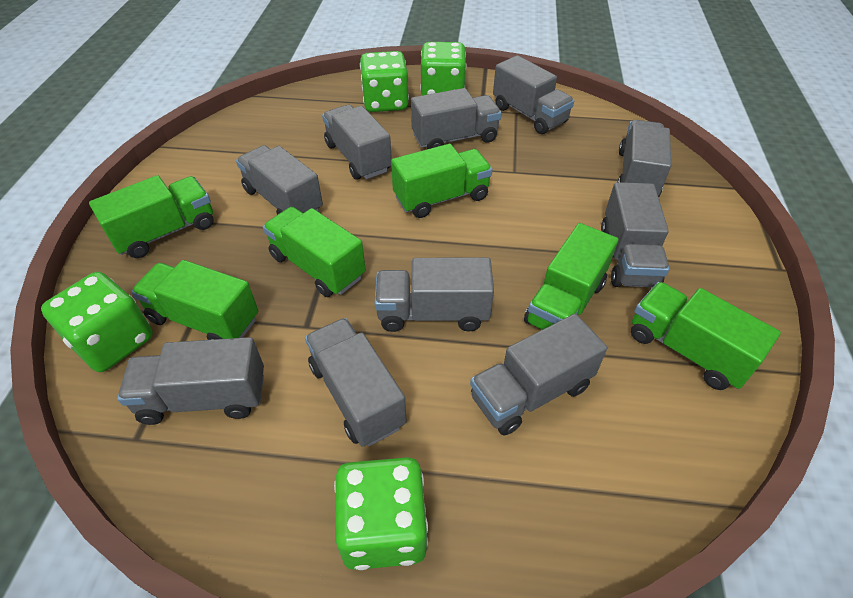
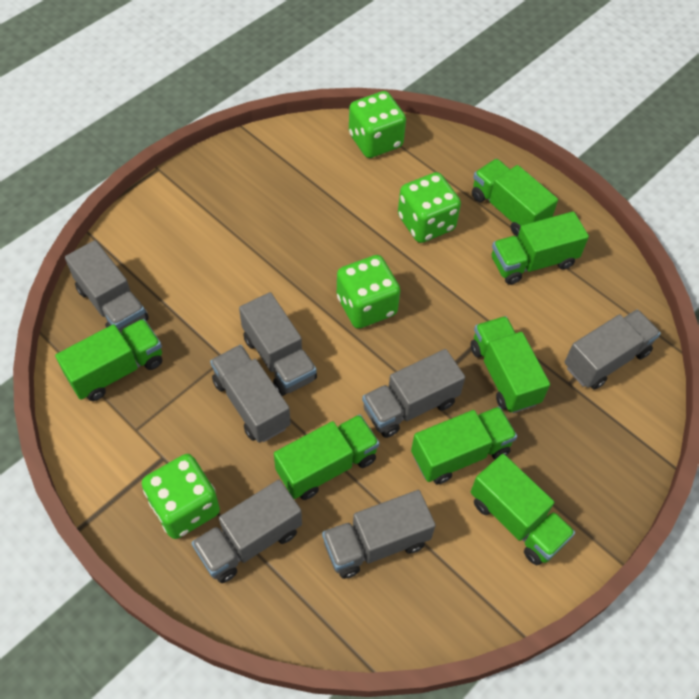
green truck: 6 -> 7
grey truck: 10 -> 7

